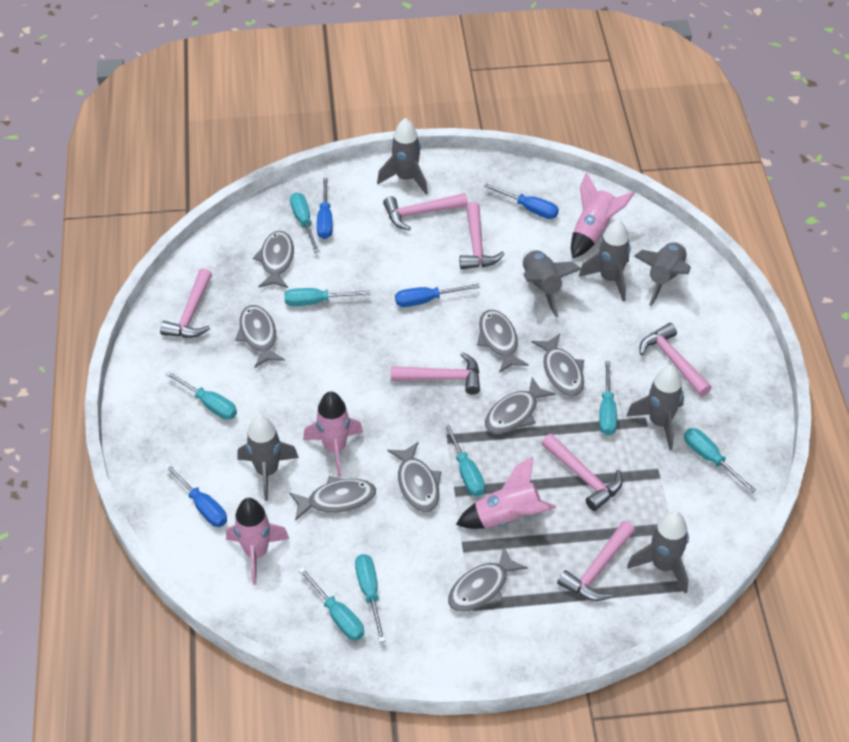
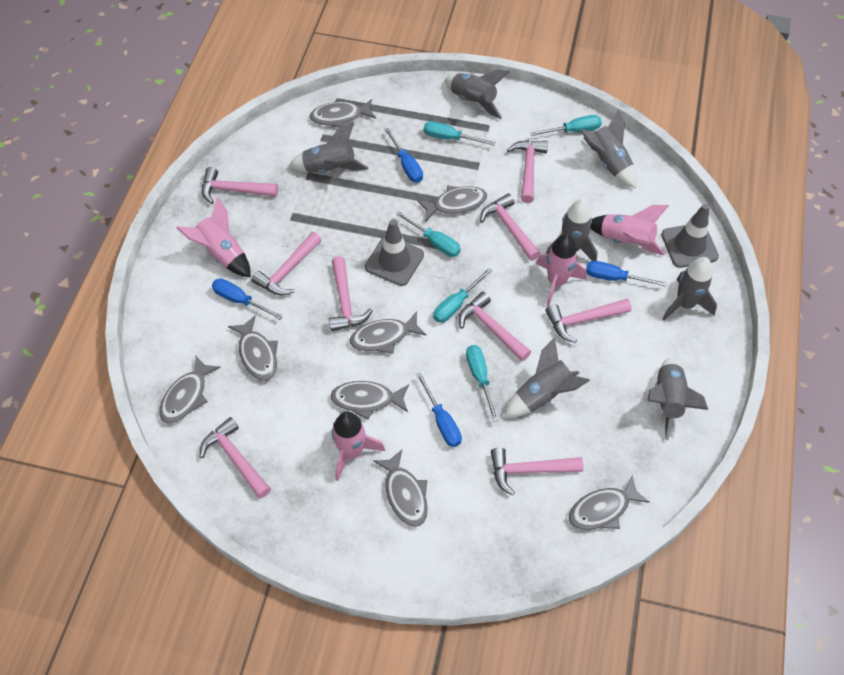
grey traffic cone: 0 -> 2
pink hammer: 7 -> 9
turquoise screwdriver: 8 -> 5

